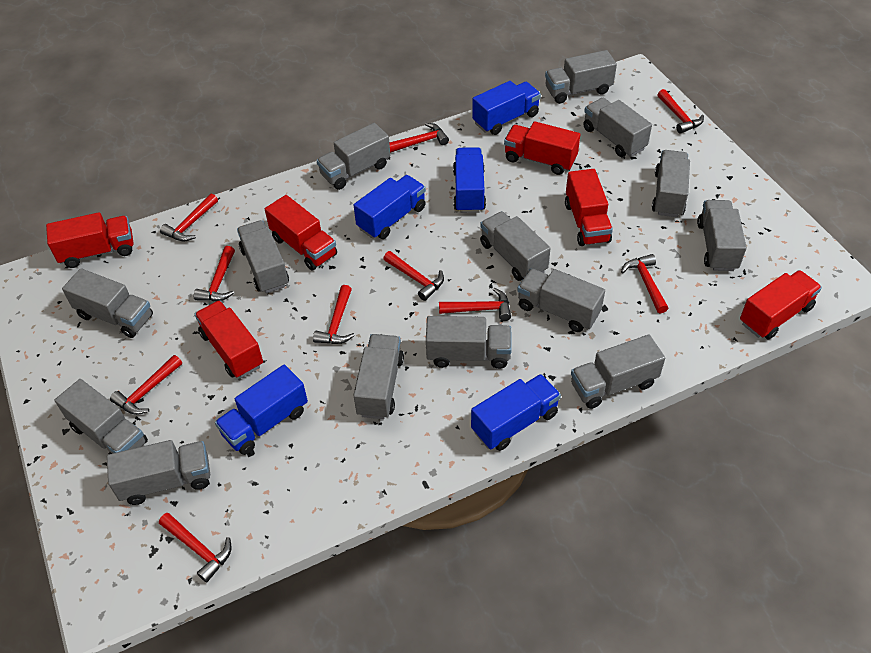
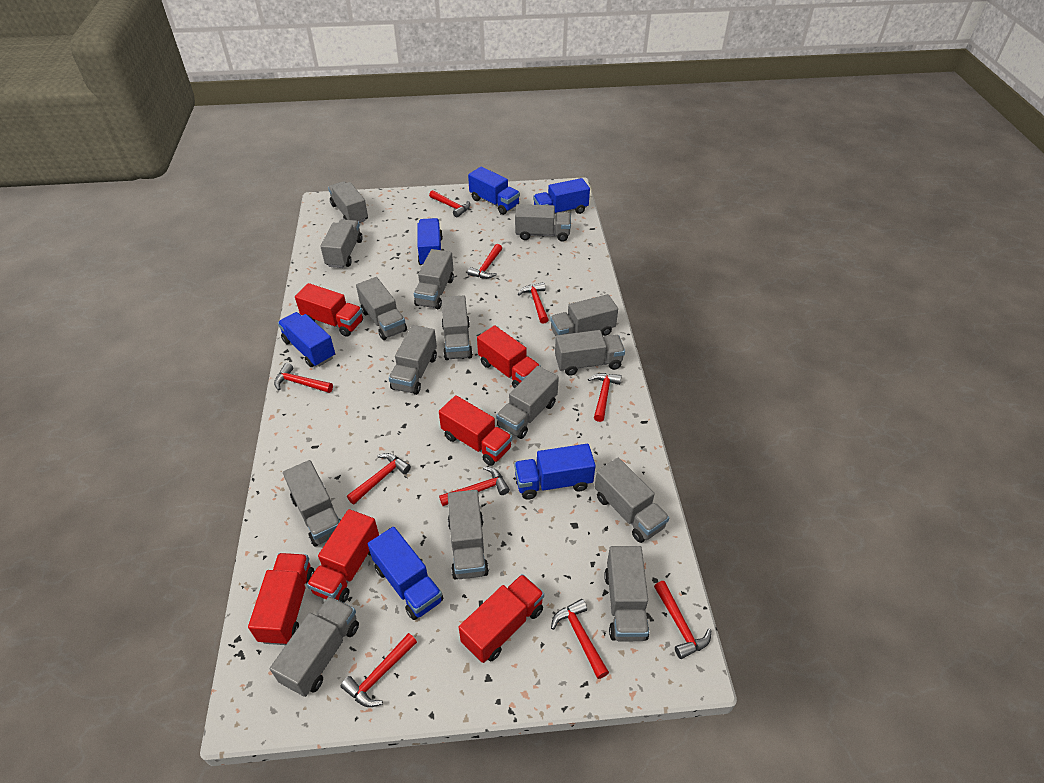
blue truck: 5 -> 6
grey truck: 14 -> 15

